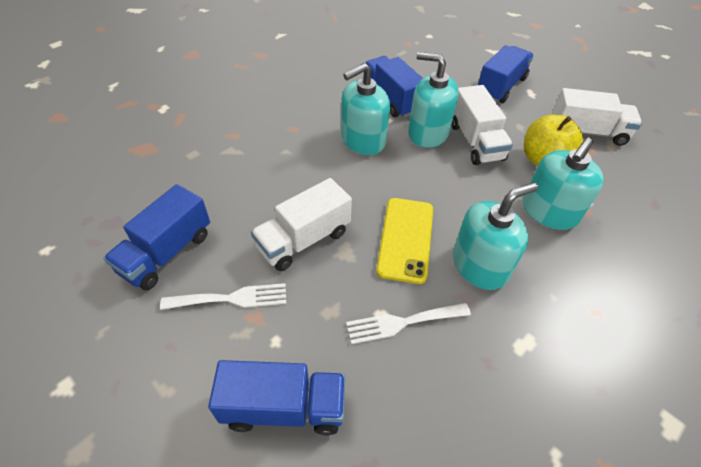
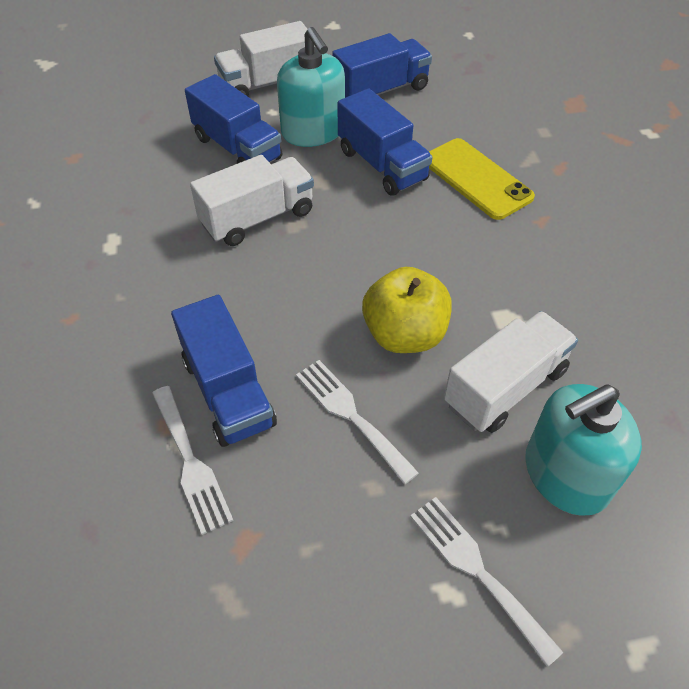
turquoise soap dispenser: 4 -> 2
white fork: 2 -> 3

